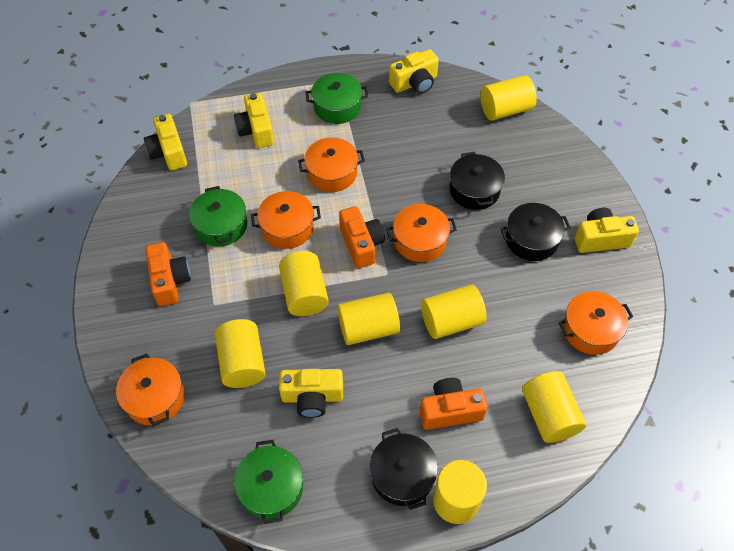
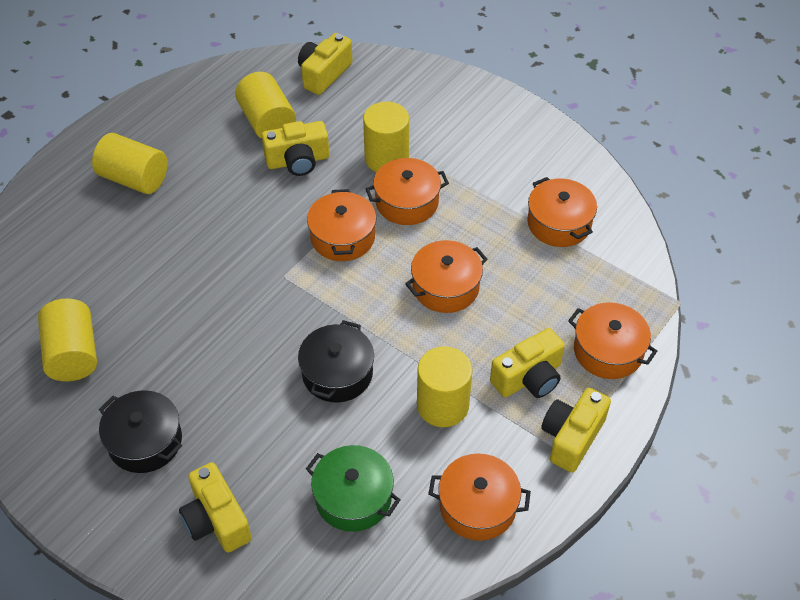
black pot: 3 -> 2
green pot: 3 -> 1
orange camera: 3 -> 0
orange pot: 5 -> 6
yellow cylinder: 7 -> 5

